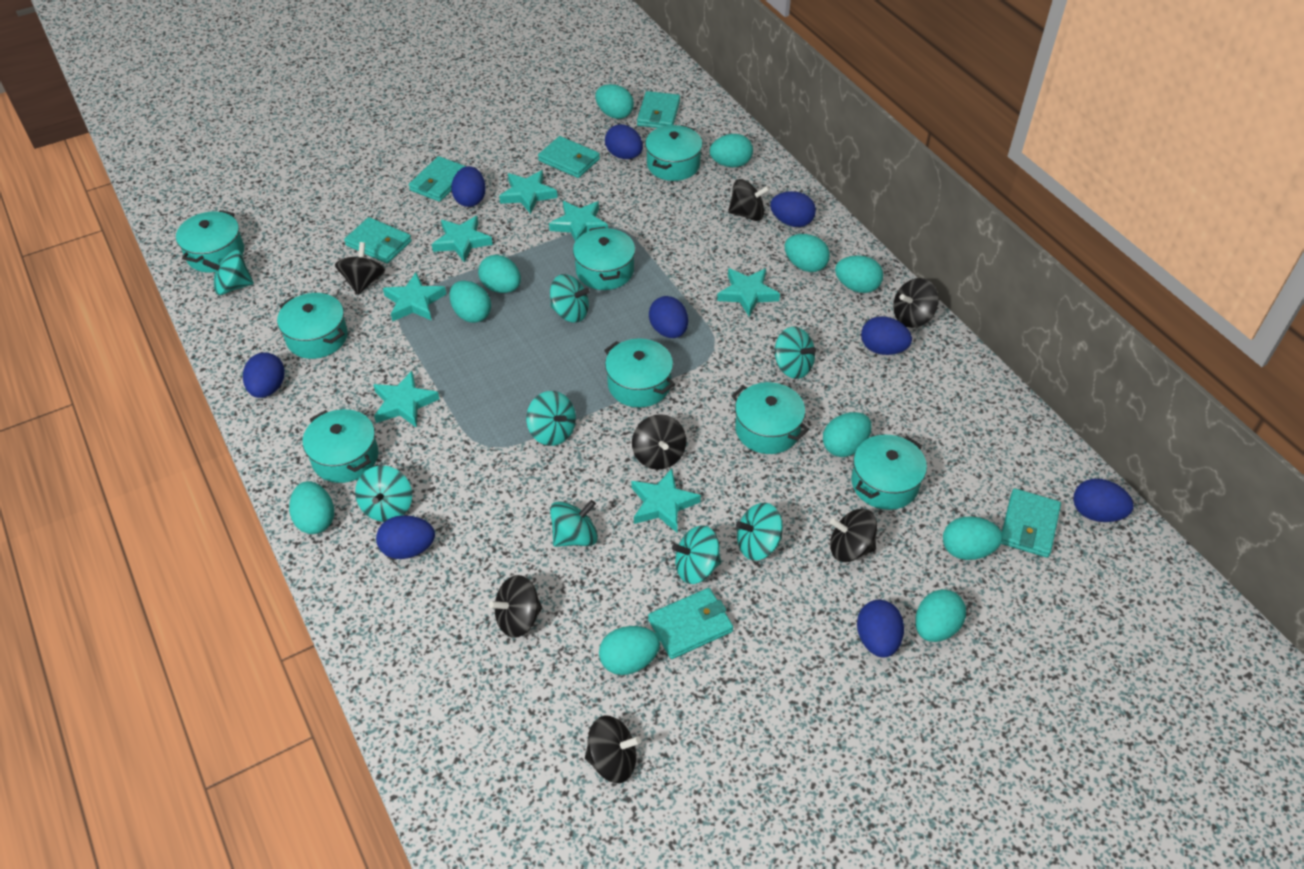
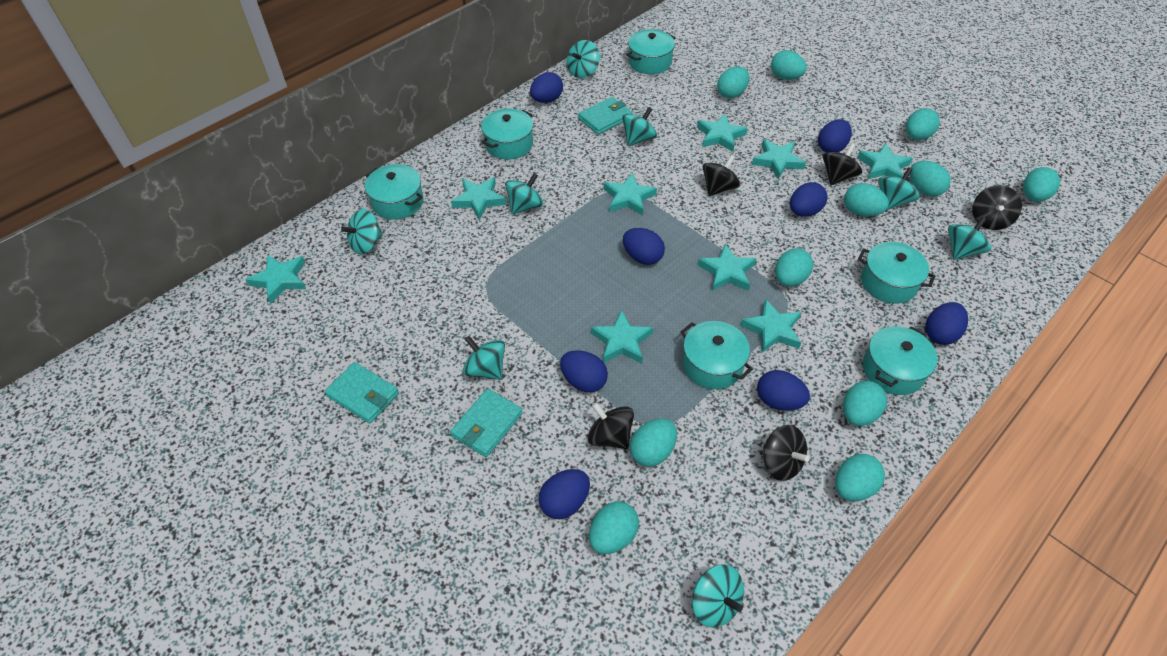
black spinning top: 7 -> 5
blue egg: 9 -> 8
turquoise pot: 8 -> 6
turquoise star: 7 -> 9
turquoise wallet: 6 -> 3

